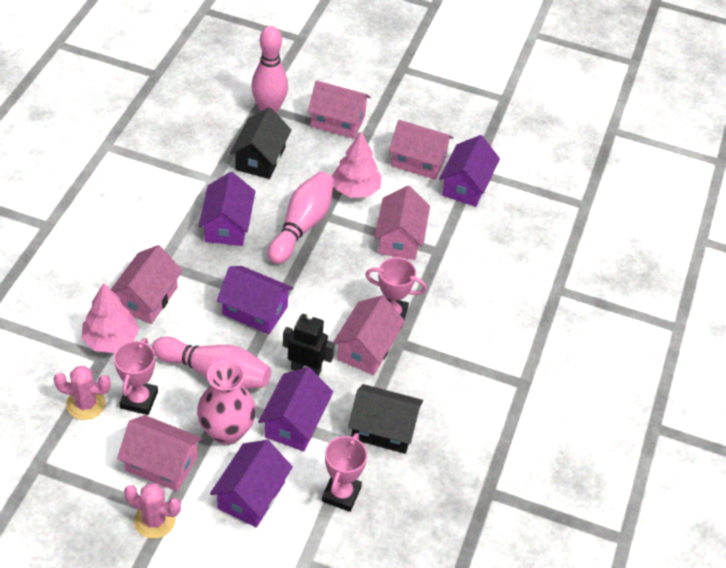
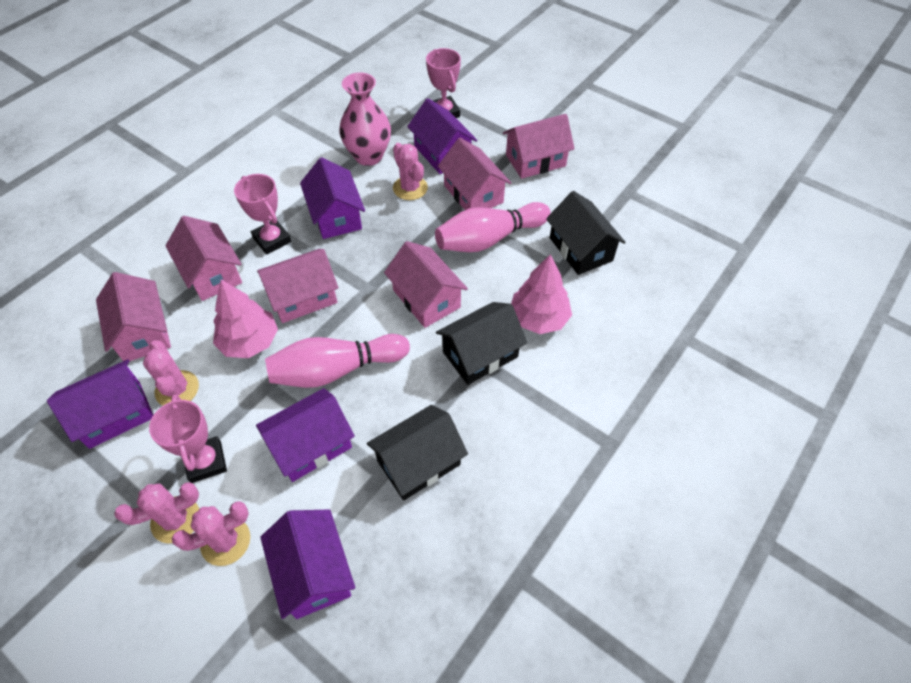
black house: 2 -> 3
black robot: 1 -> 0
pink bowling pin: 3 -> 2
pink cactus: 2 -> 4

